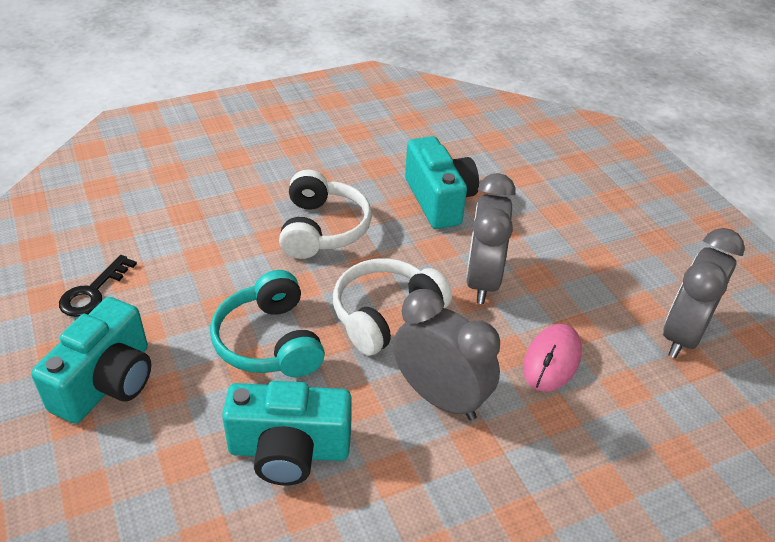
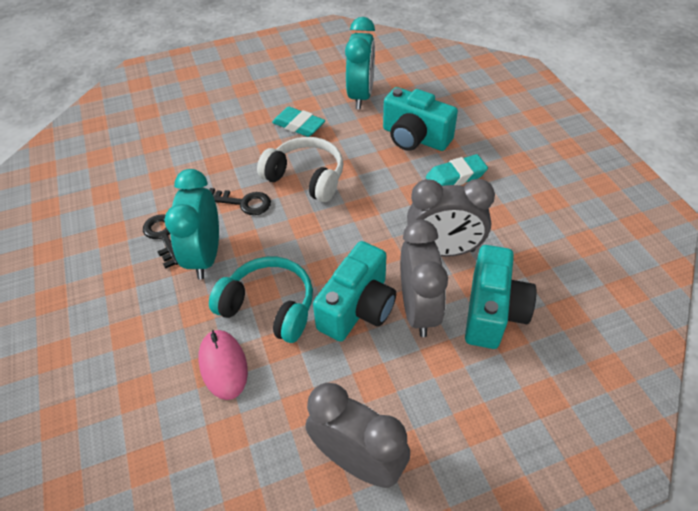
black key: 1 -> 2
turquoise clock: 0 -> 2
turquoise eraser: 0 -> 2
white headphones: 2 -> 1

